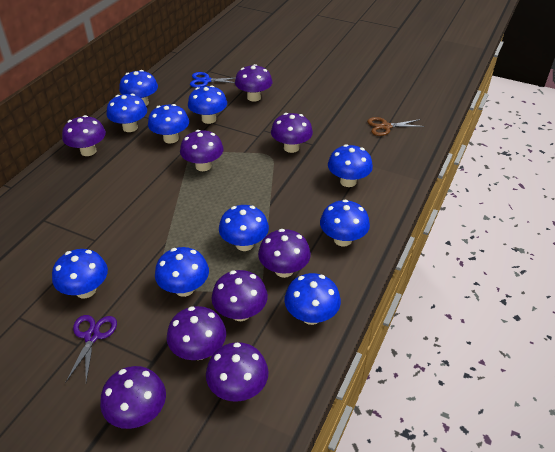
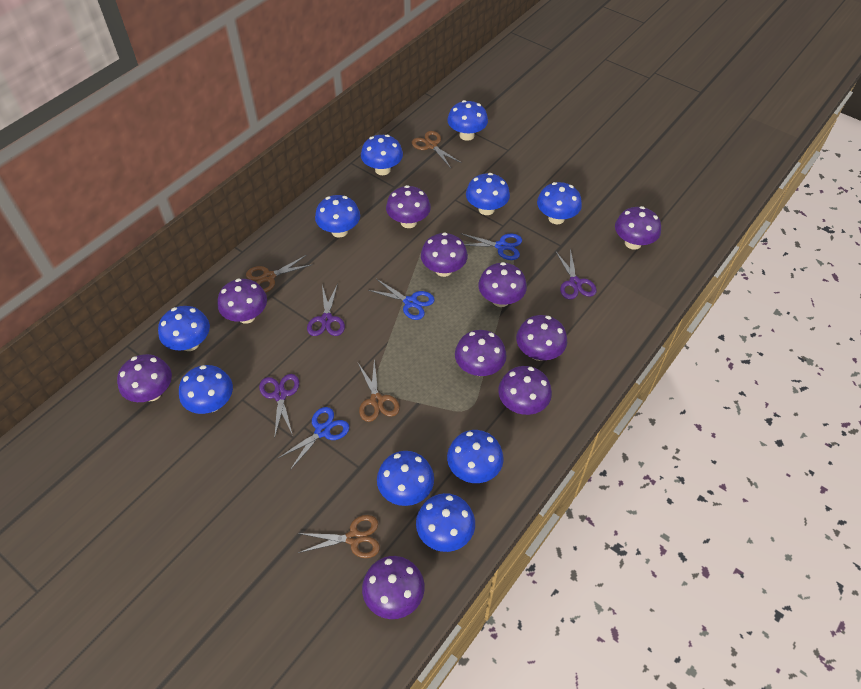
blue scissors: 1 -> 3
brown scissors: 1 -> 4
purple mushroom: 9 -> 10
purple scissors: 1 -> 3

